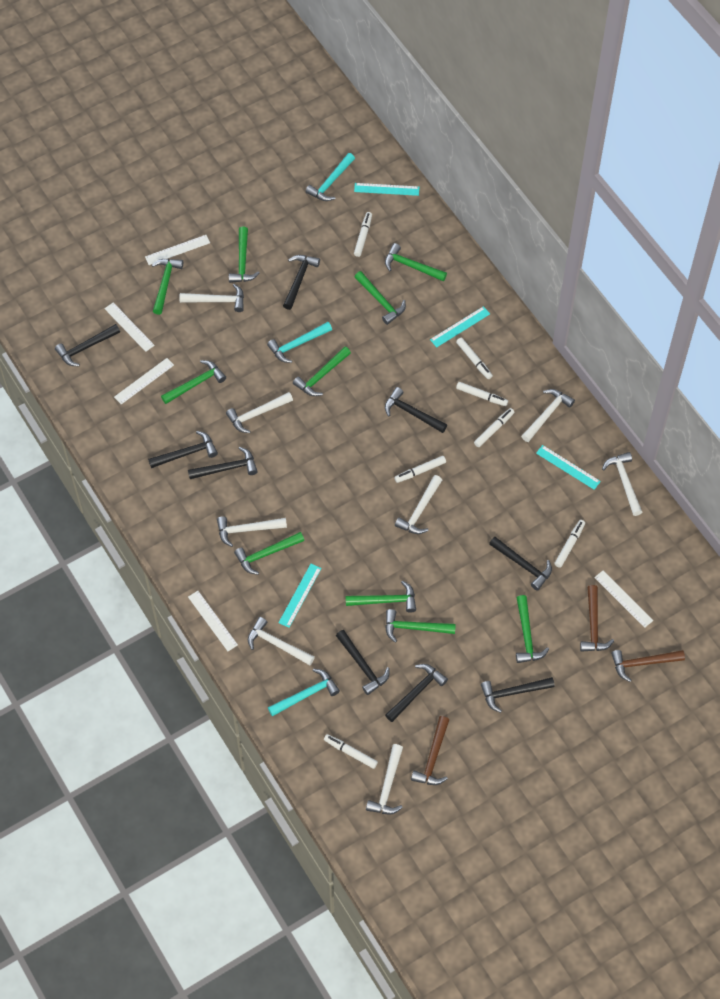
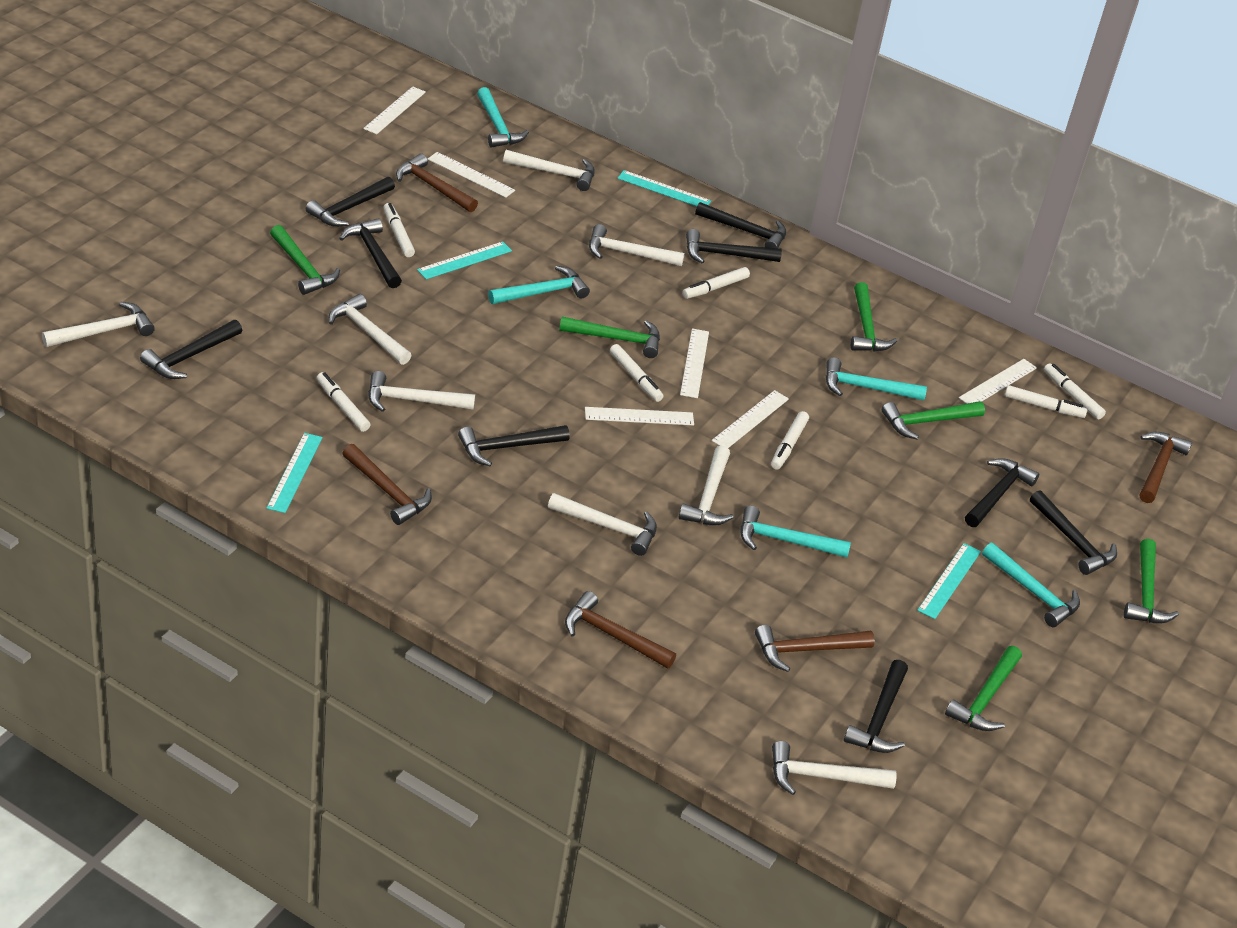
brown hammer: 3 -> 5
green hammer: 10 -> 6
turquoise hammer: 3 -> 5
white ruler: 5 -> 6

